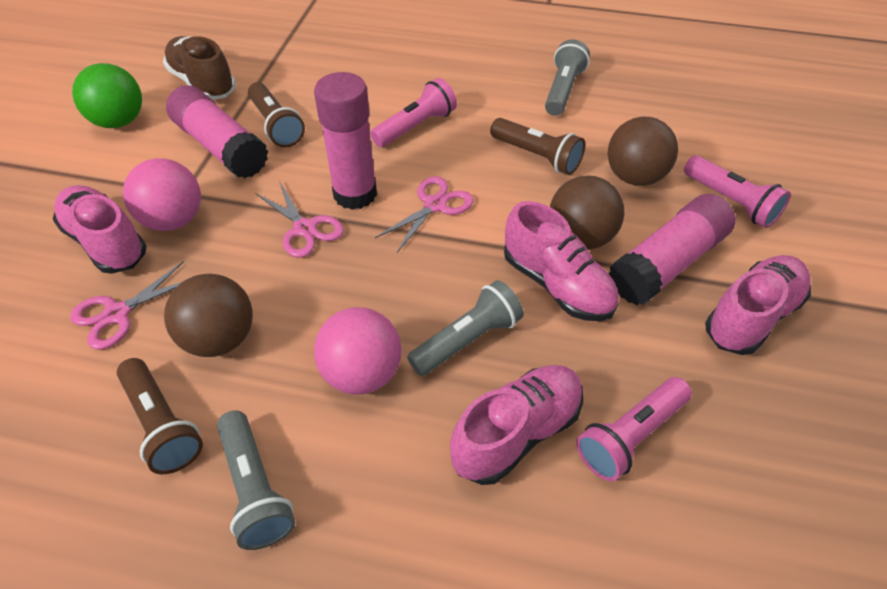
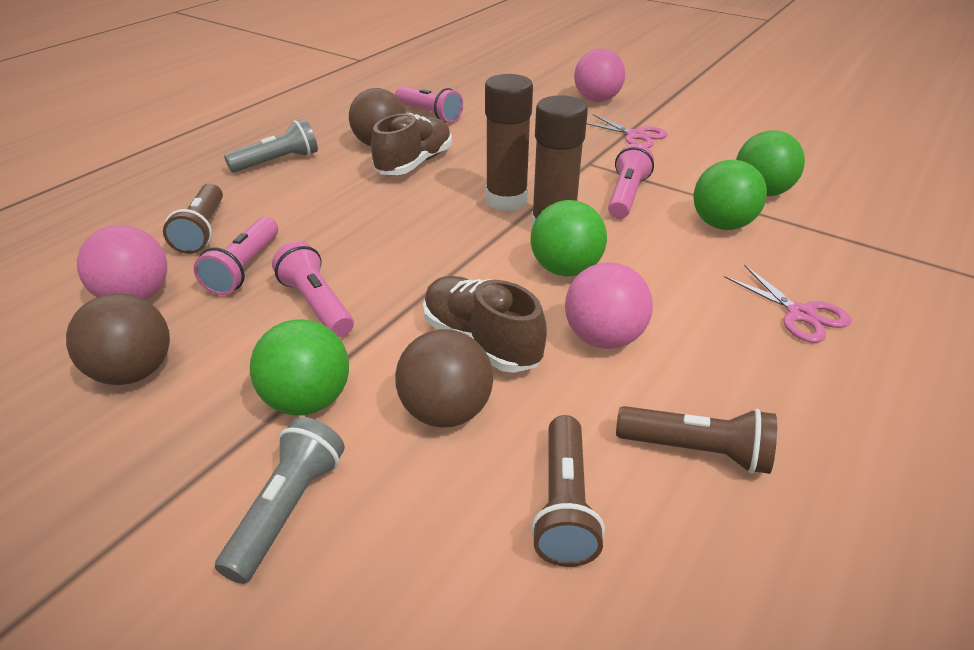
brown glue stick: 0 -> 2
brown shoe: 1 -> 2
green ball: 1 -> 4
grey flashlight: 3 -> 2
pink ball: 2 -> 3
pink flashlight: 3 -> 4
pink glue stick: 3 -> 0
pink scissors: 3 -> 2
pink shoe: 4 -> 0

